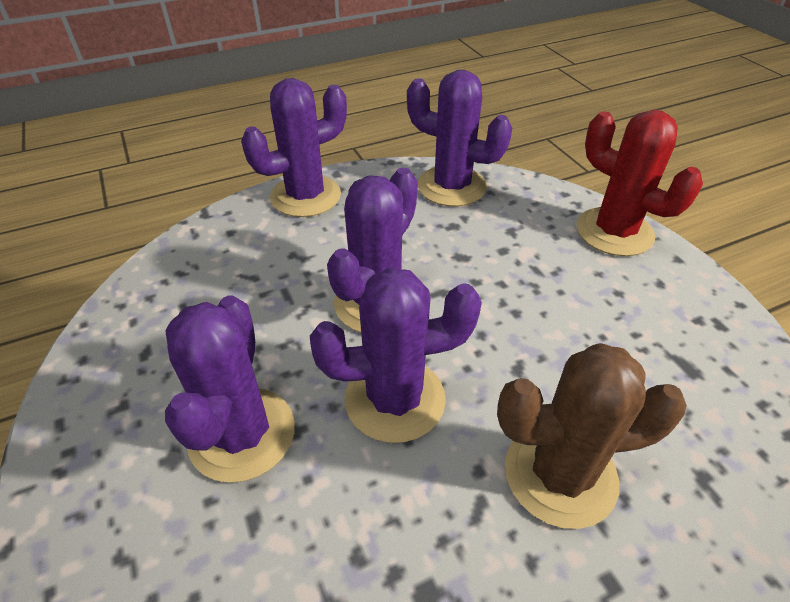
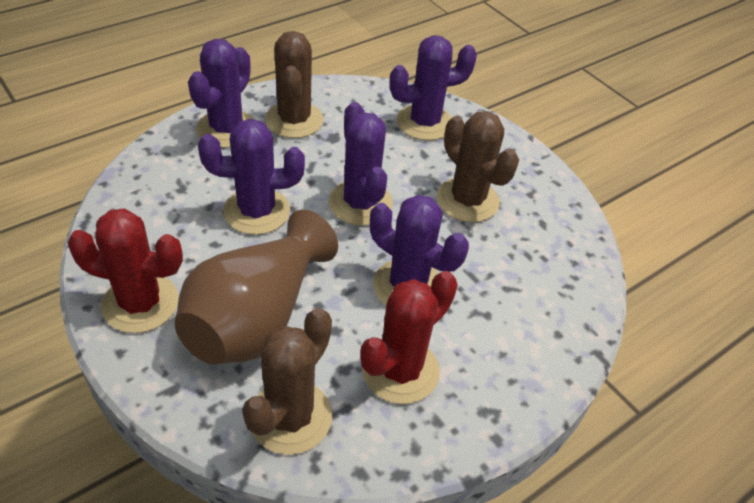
brown cactus: 1 -> 3
brown vase: 0 -> 1
red cactus: 1 -> 2

